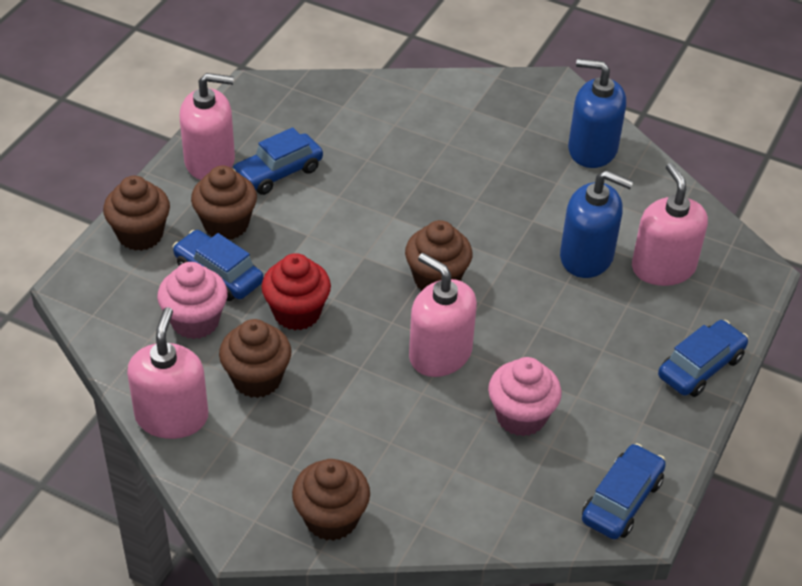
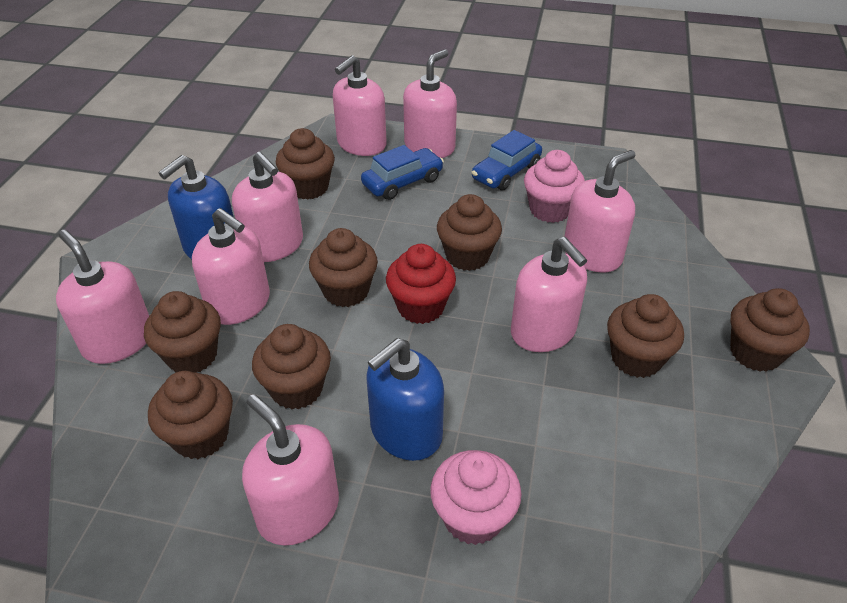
blue car: 4 -> 2
brown cupcake: 5 -> 8
pink soap dispenser: 4 -> 8

